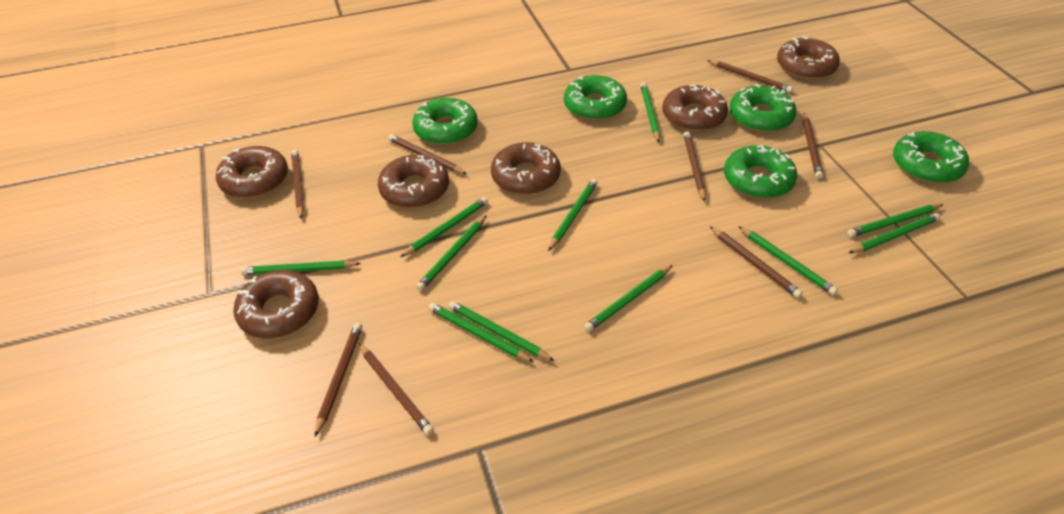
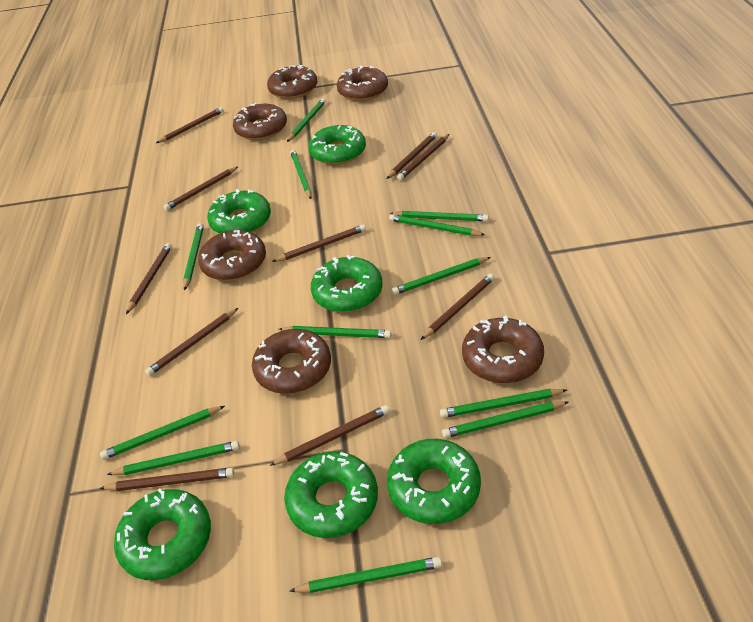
brown pencil: 8 -> 10
green donut: 5 -> 6
green pencil: 11 -> 12

